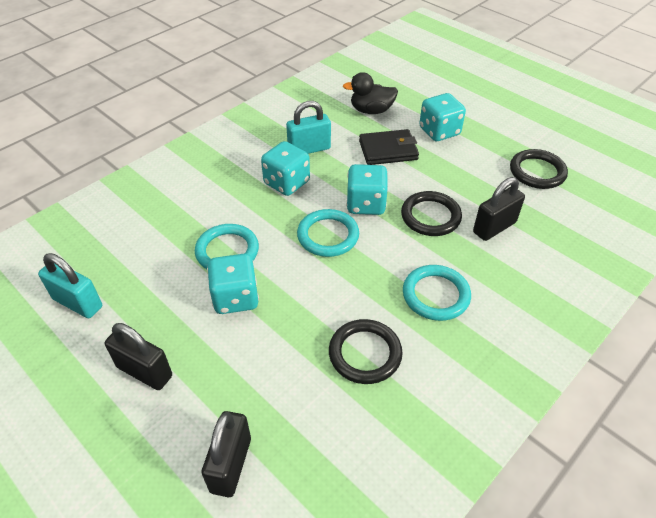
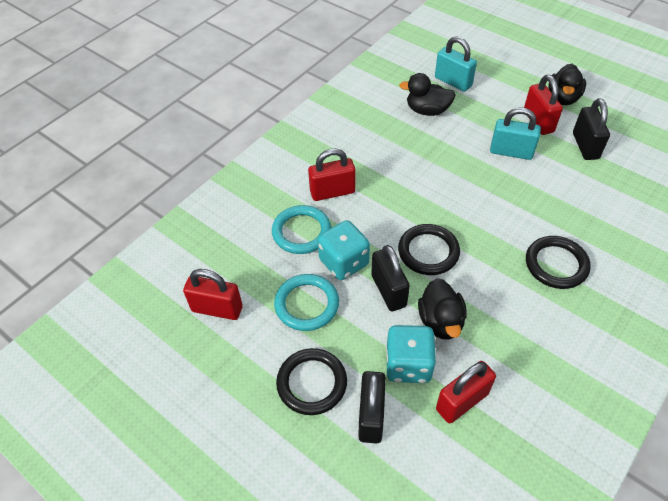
black duck: 1 -> 3
black wallet: 1 -> 0
red padlock: 0 -> 4
turquoise dice: 4 -> 2
turquoise ring: 3 -> 2

